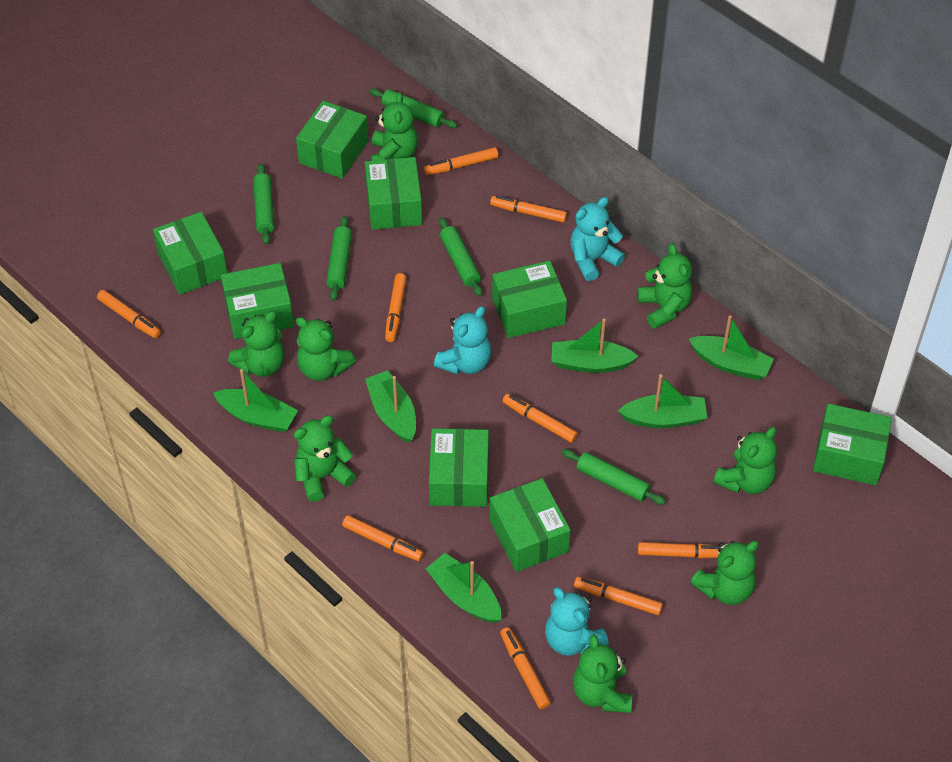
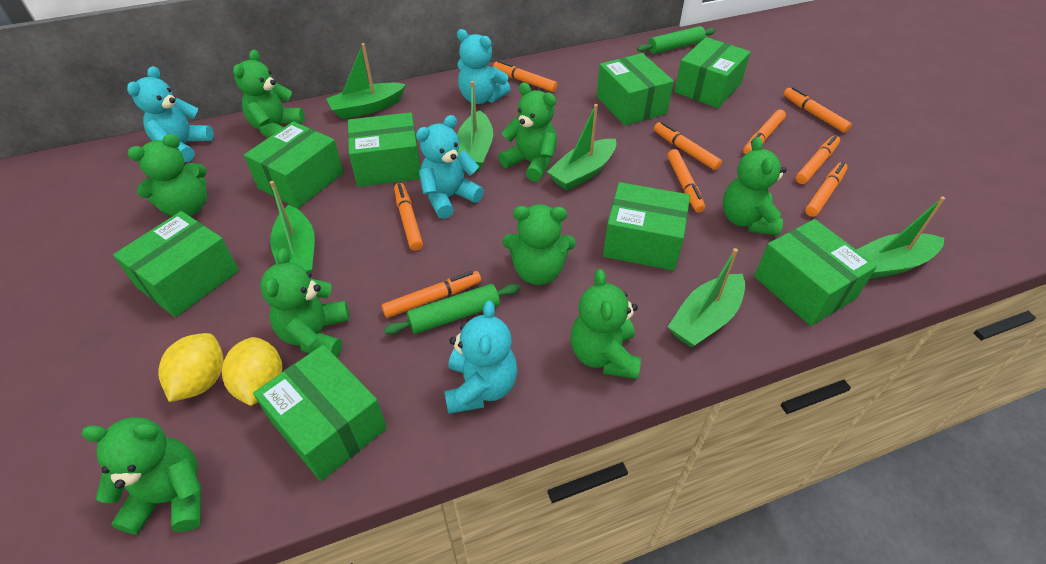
green rolling pin: 5 -> 2
turquoise teddy bear: 3 -> 4
yellow lemon: 0 -> 2

